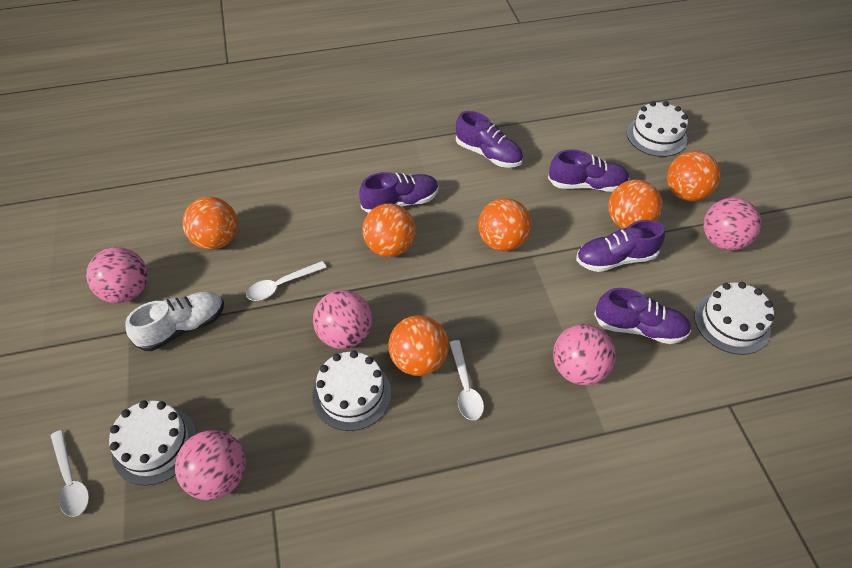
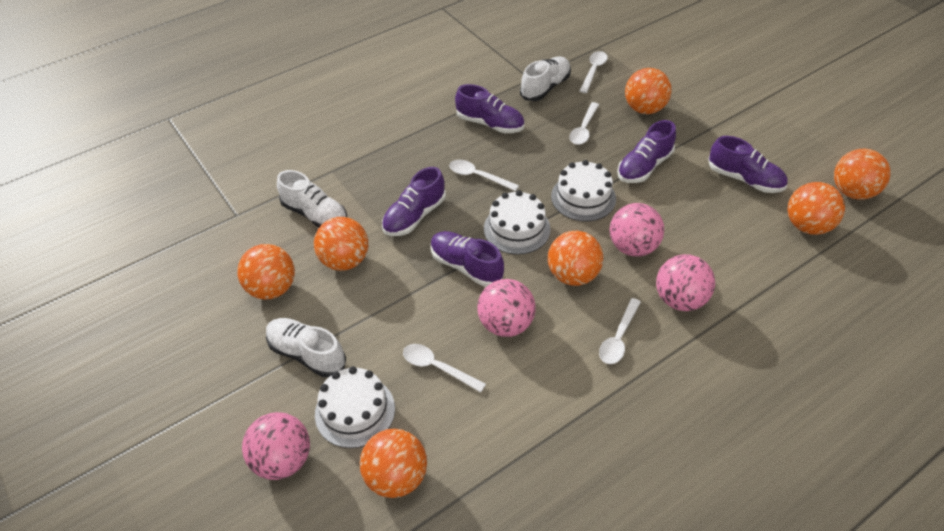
orange ball: 6 -> 7
pink ball: 5 -> 4
white cake: 4 -> 3
white shoe: 1 -> 3
white spoon: 3 -> 5

